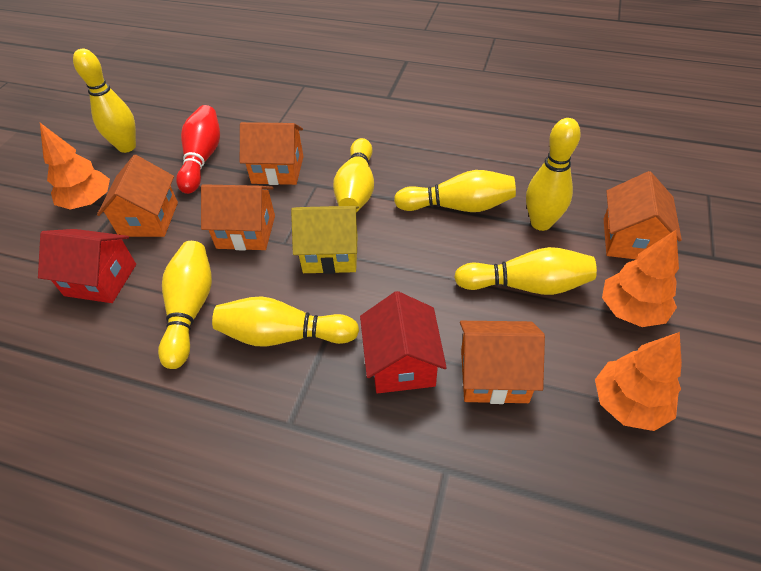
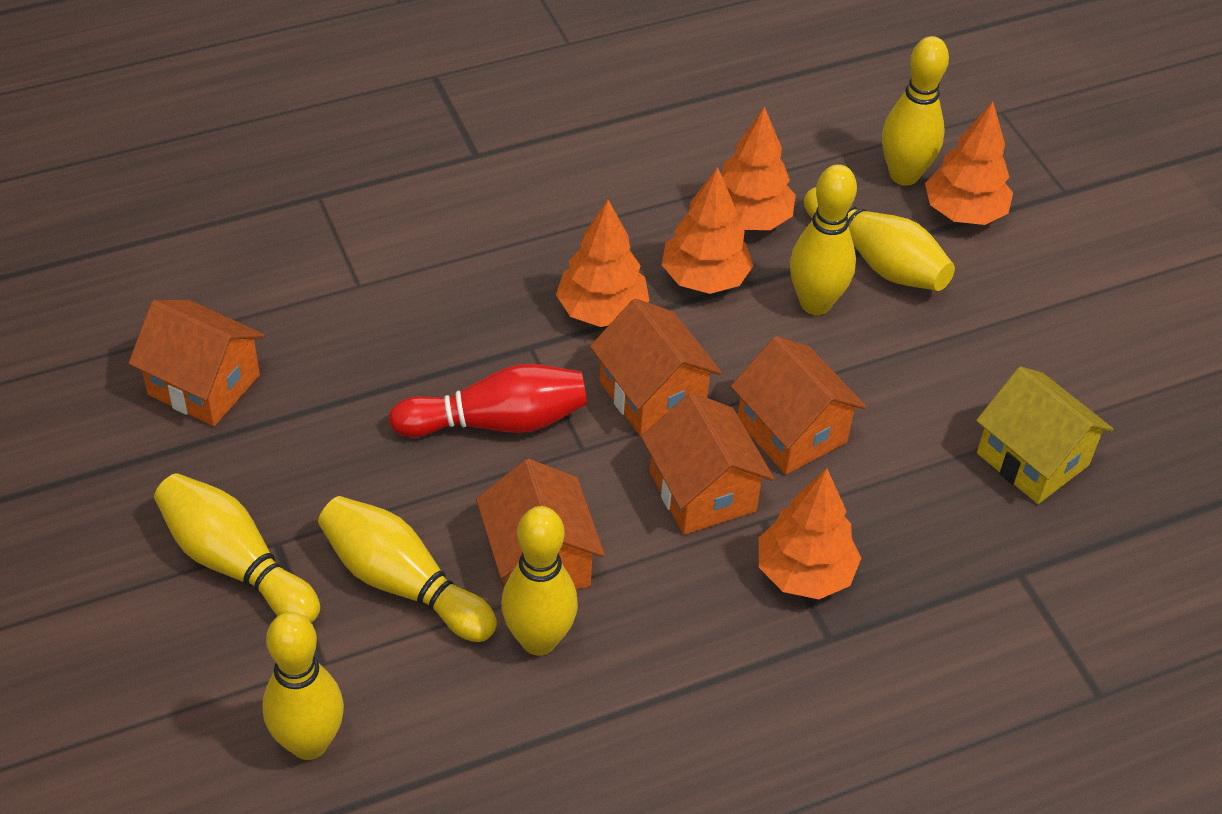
orange tree: 3 -> 5
red house: 2 -> 0

